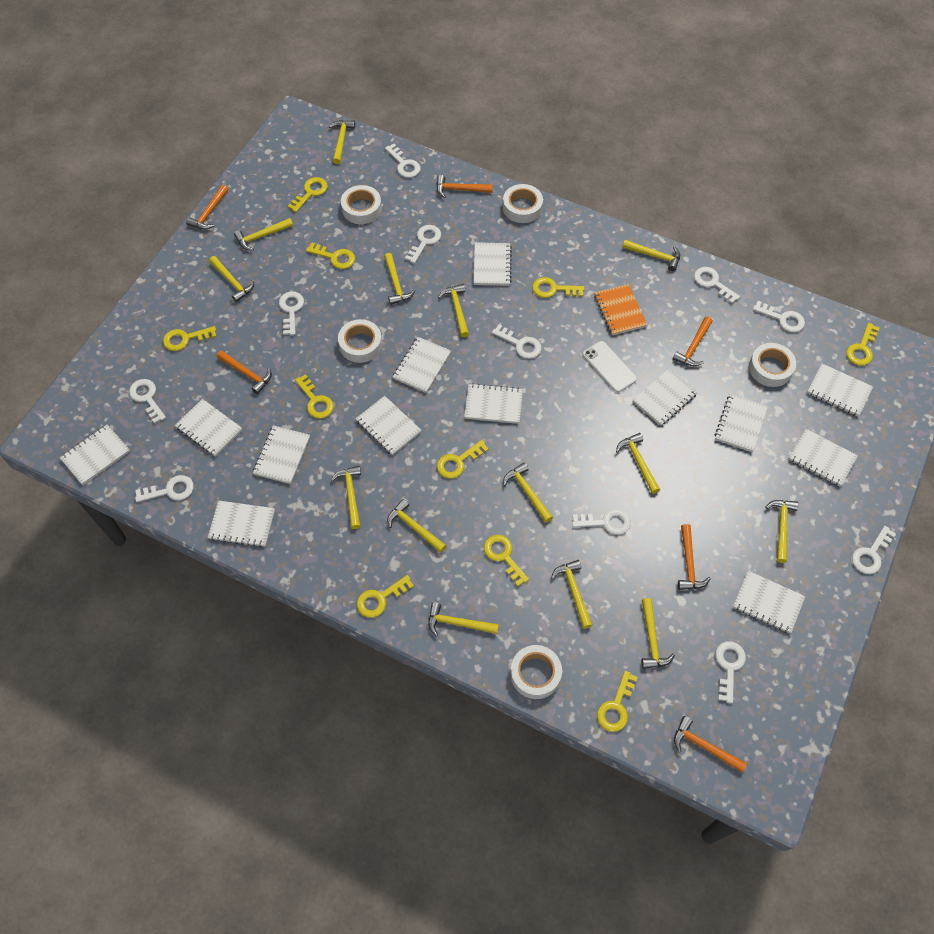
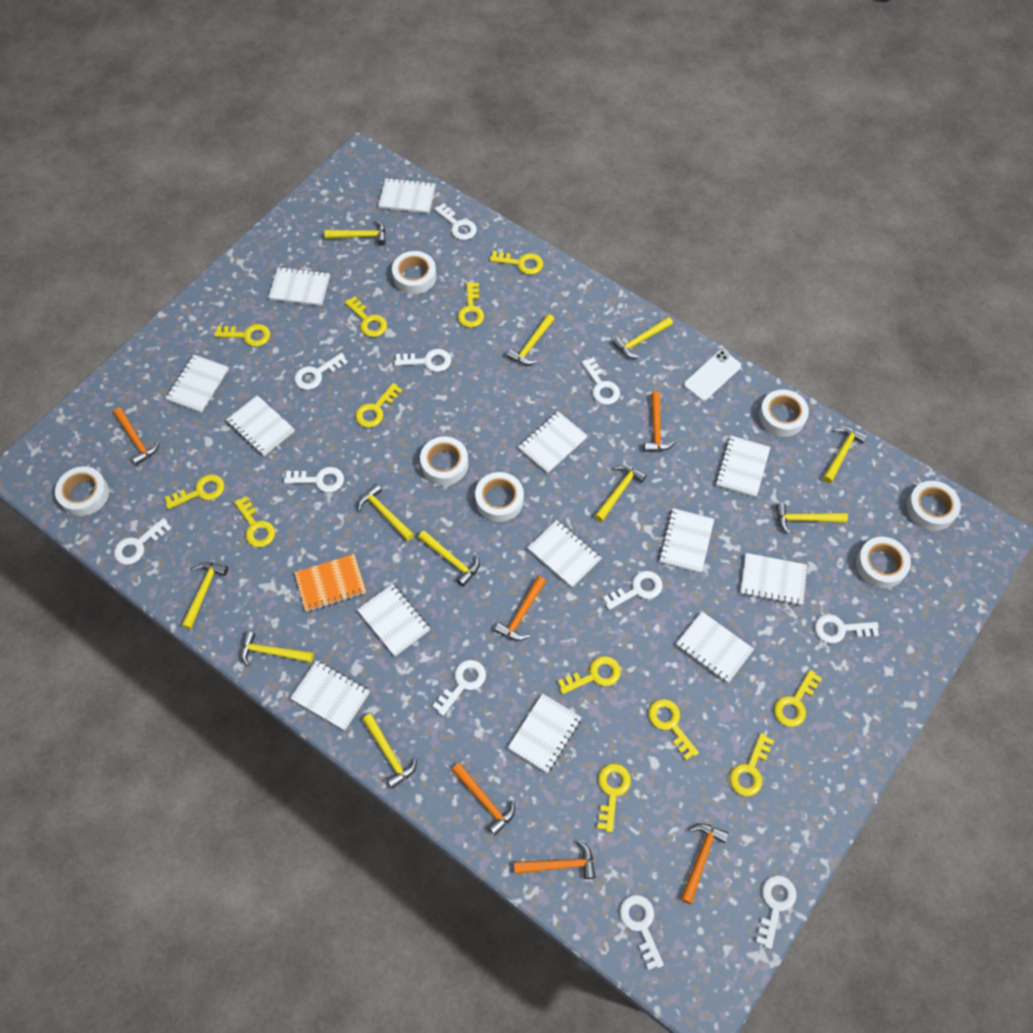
white tape: 5 -> 7
yellow hammer: 14 -> 11
yellow key: 10 -> 12

